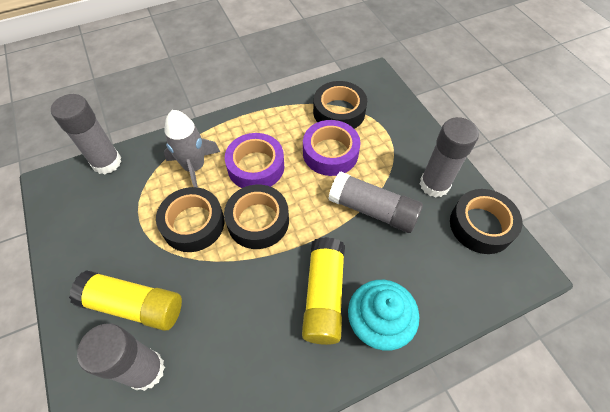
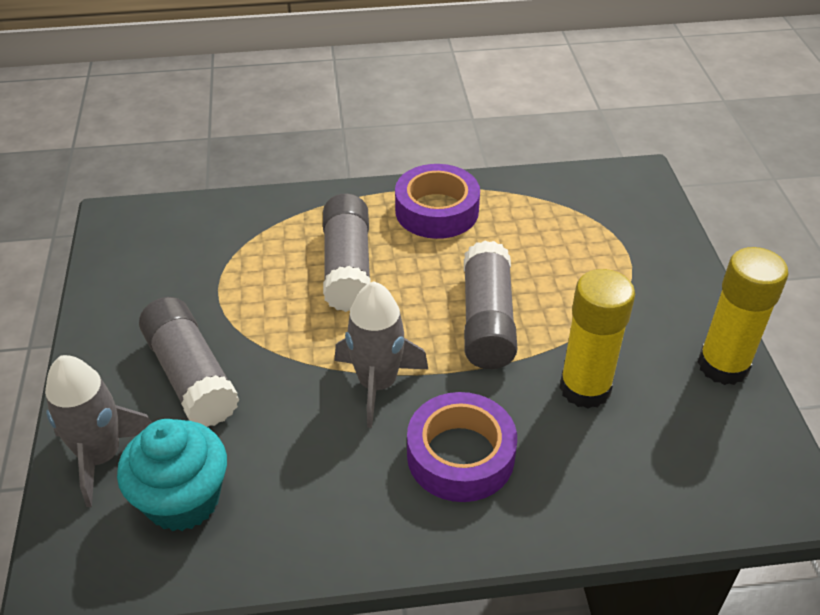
black tape: 4 -> 0
grey glue stick: 4 -> 3
grey rocket: 1 -> 2

